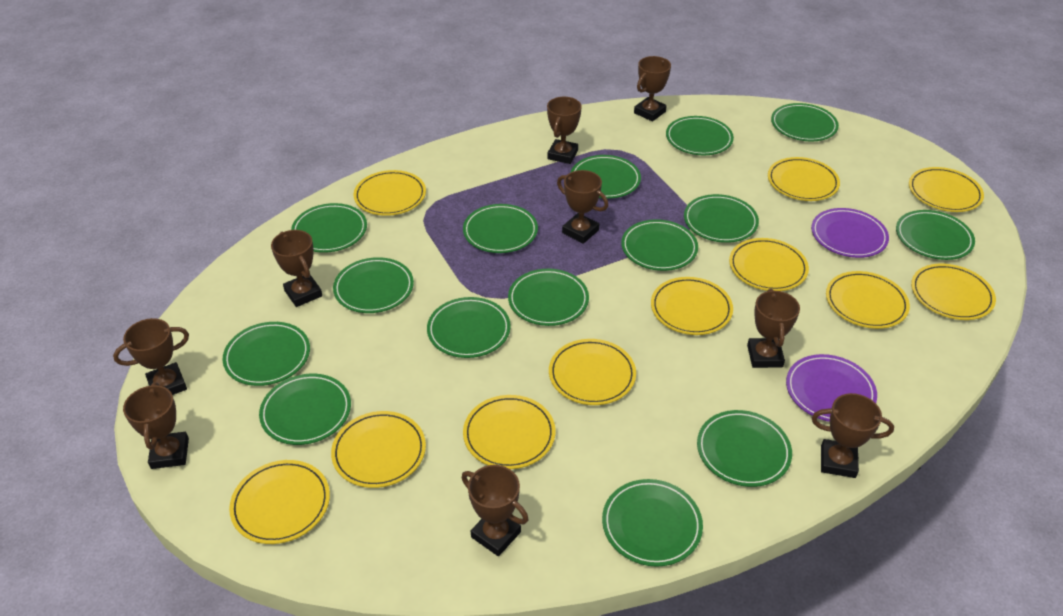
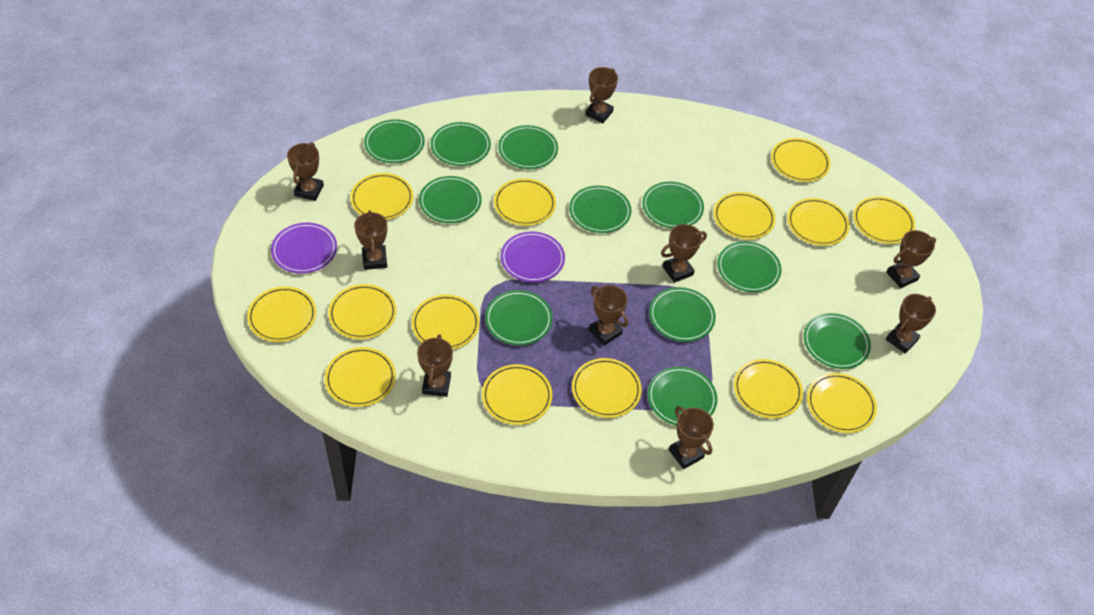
green plate: 15 -> 11
yellow plate: 11 -> 14

